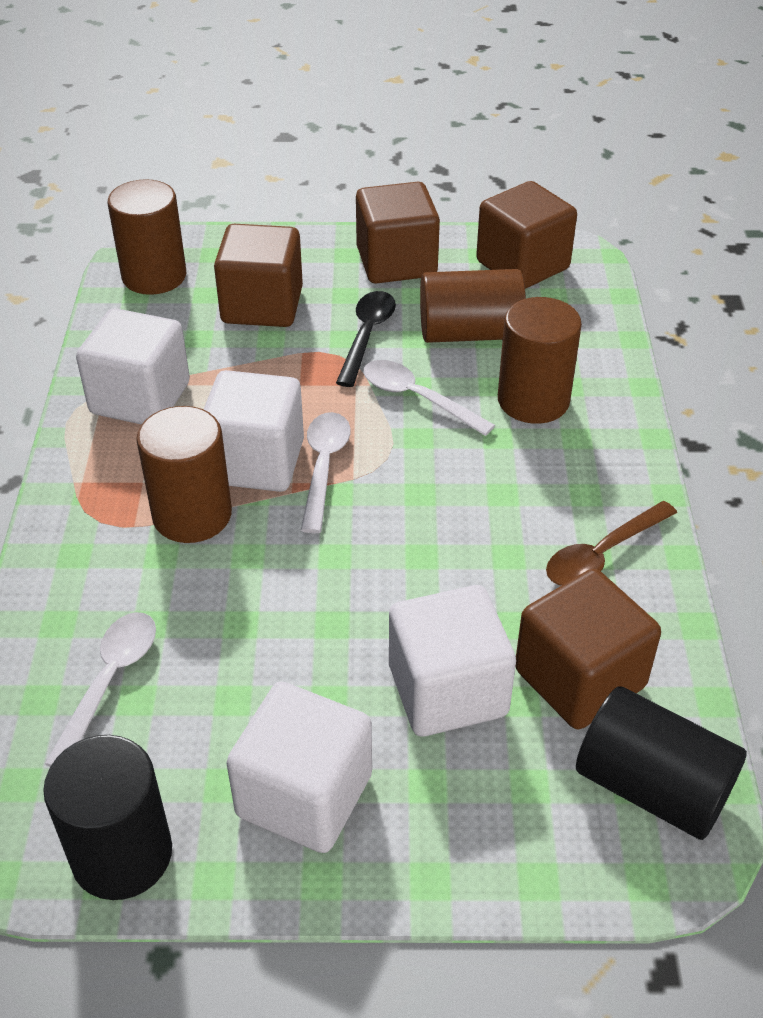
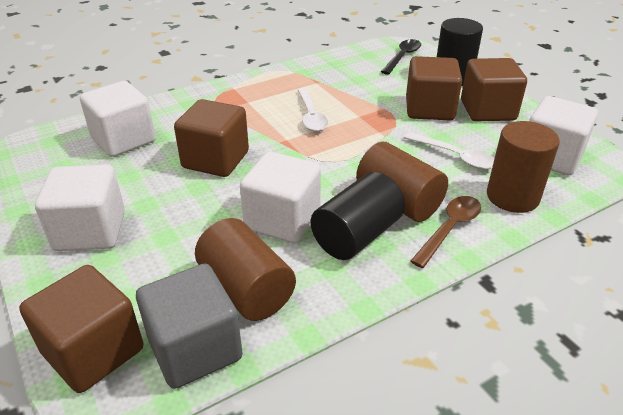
brown cylinder: 4 -> 3
grey cube: 0 -> 1
white spoon: 3 -> 2

